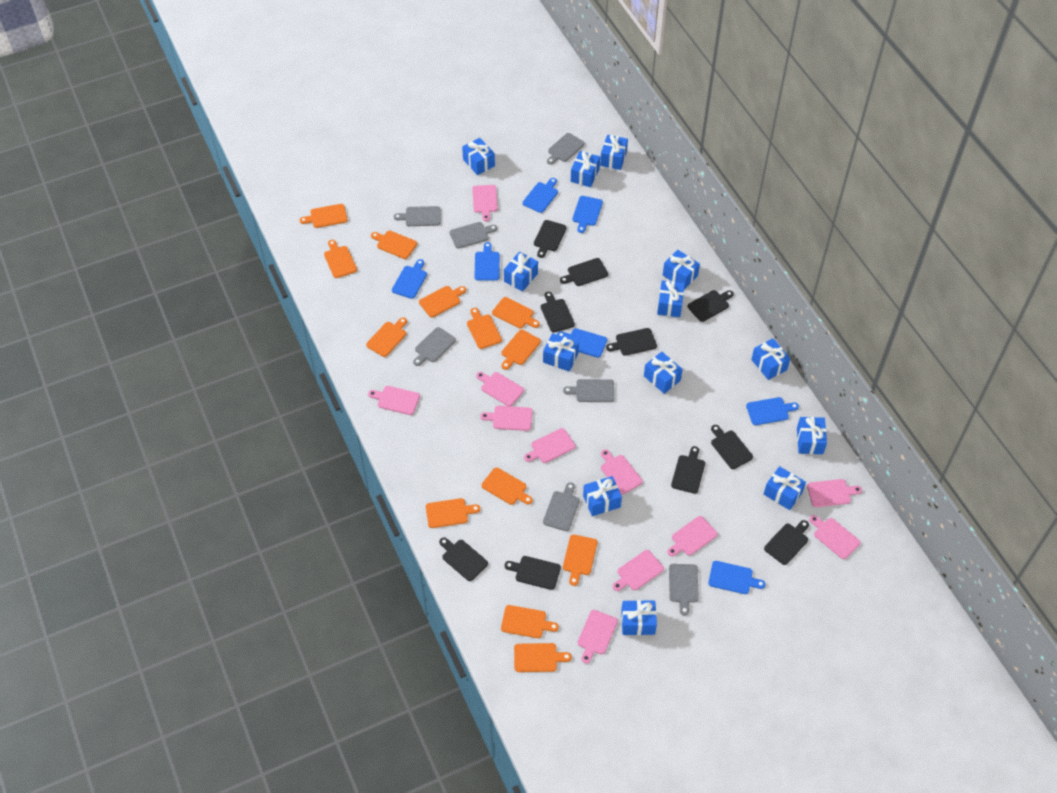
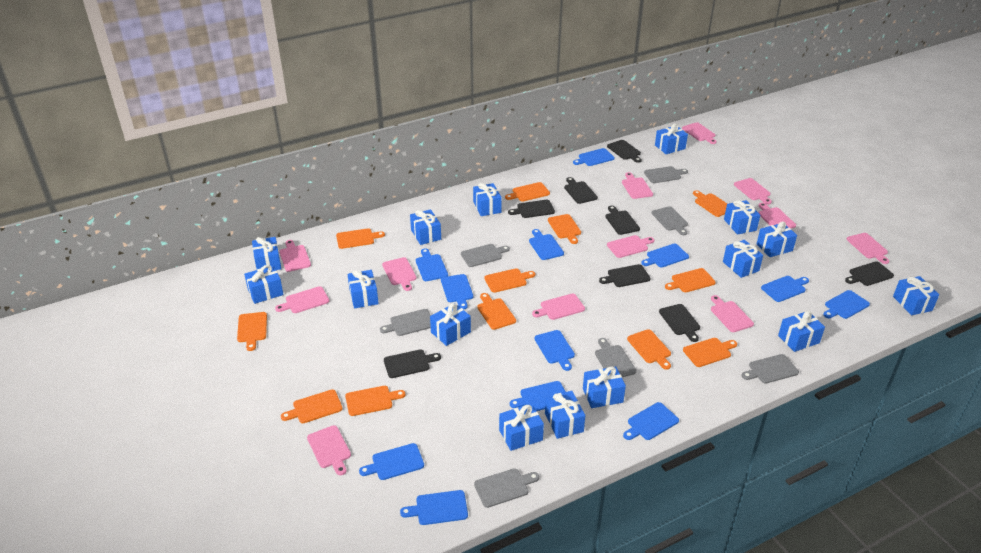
black cutting board: 10 -> 8
blue cutting board: 7 -> 12
blue gift: 13 -> 15
orange cutting board: 13 -> 12
pink cutting board: 11 -> 12

